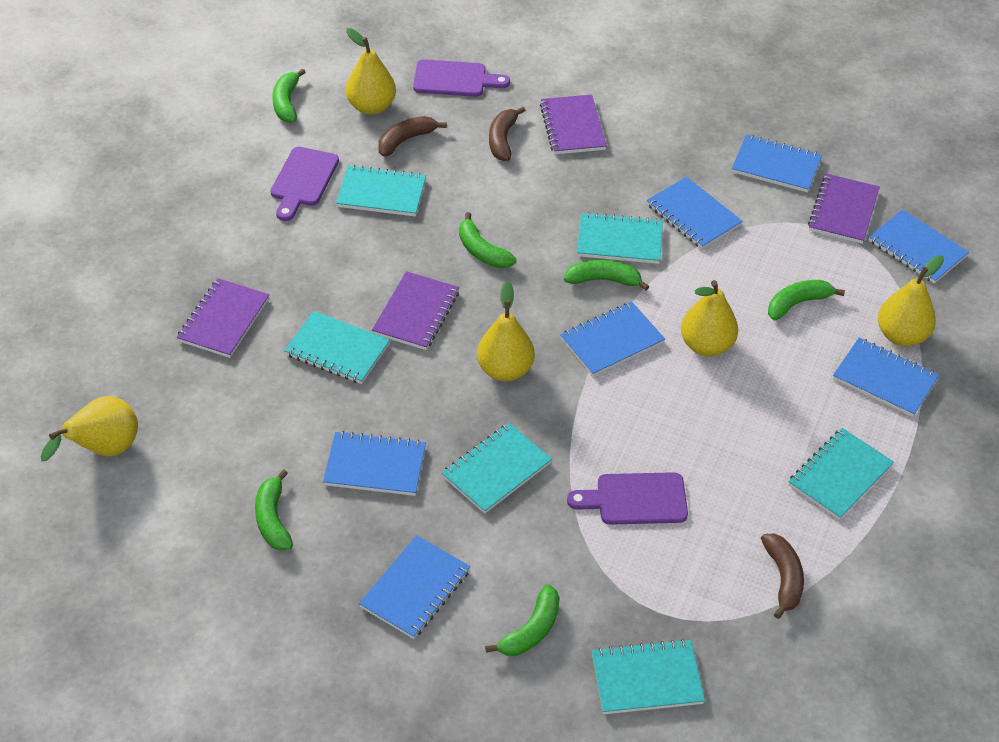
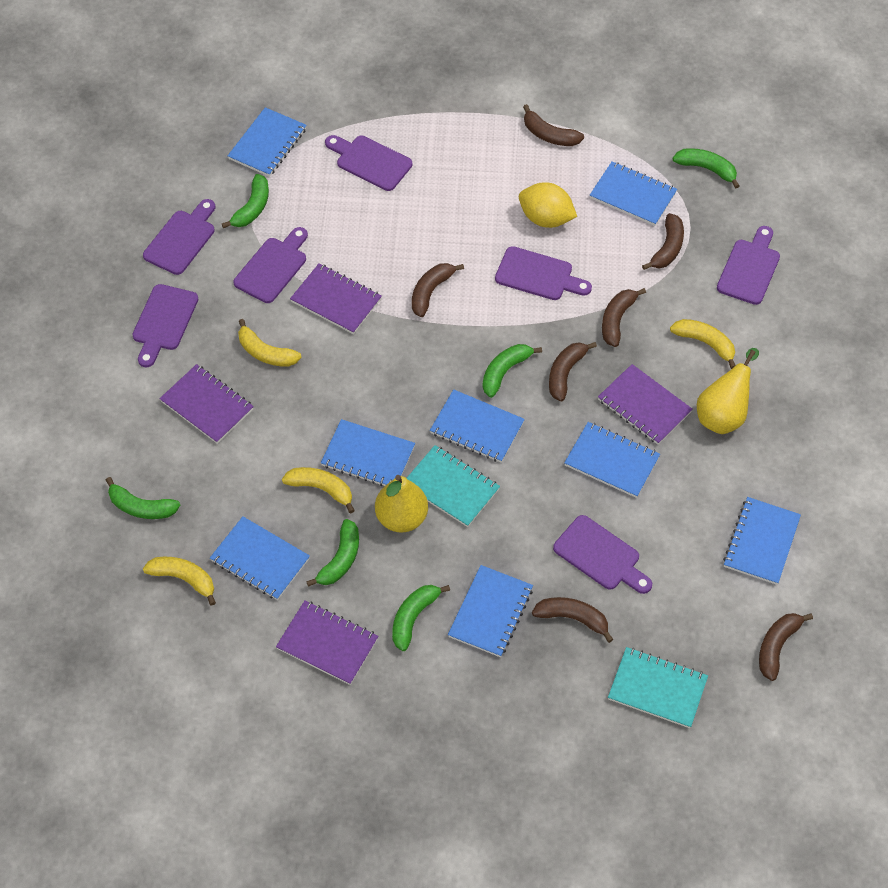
blue notebook: 7 -> 8
brown banana: 3 -> 7
purple cutting board: 3 -> 7
turquoise notebook: 6 -> 2
yellow banana: 0 -> 4
yellow lemon: 0 -> 1
yellow pear: 5 -> 2

